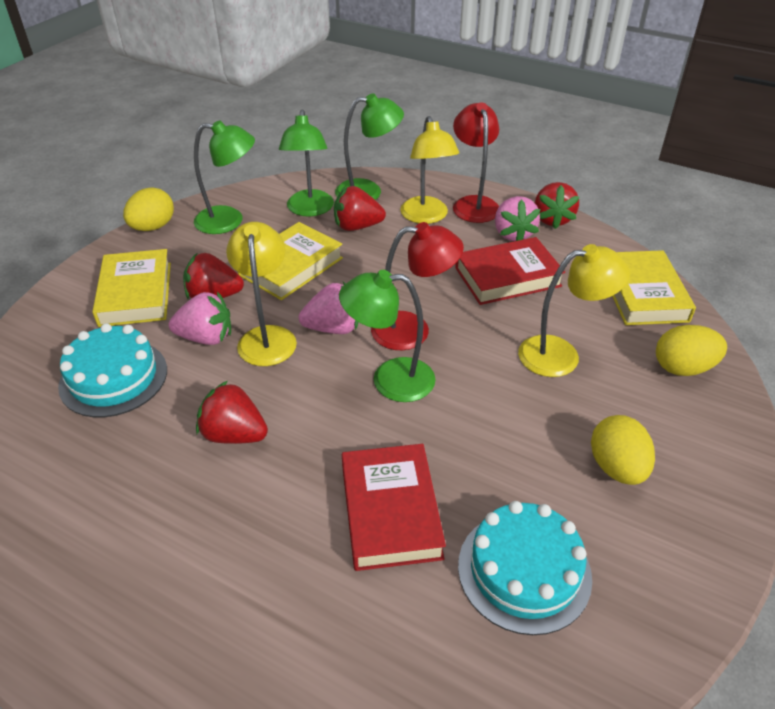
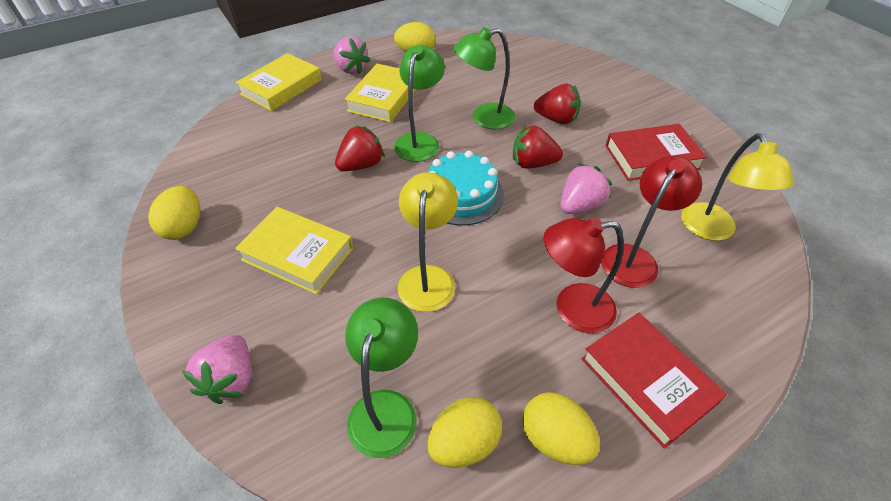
green lamp: 4 -> 3
red strawberry: 4 -> 3
turquoise cake: 2 -> 1
yellow egg: 3 -> 4
yellow lamp: 3 -> 2

